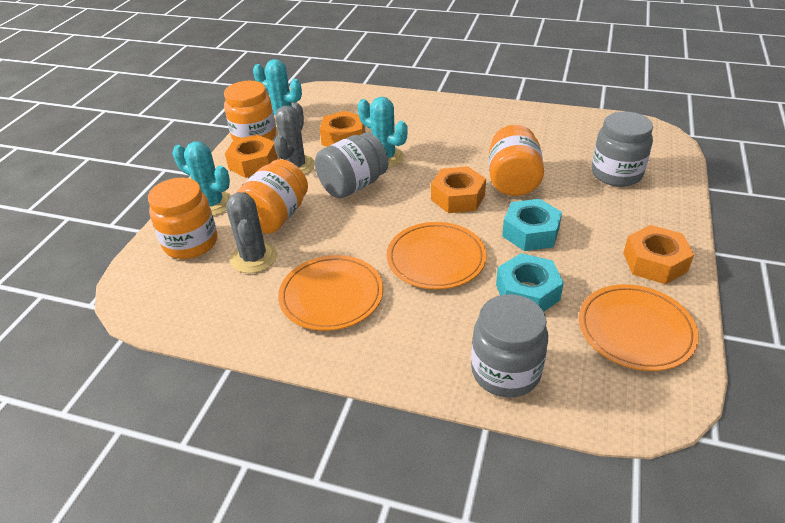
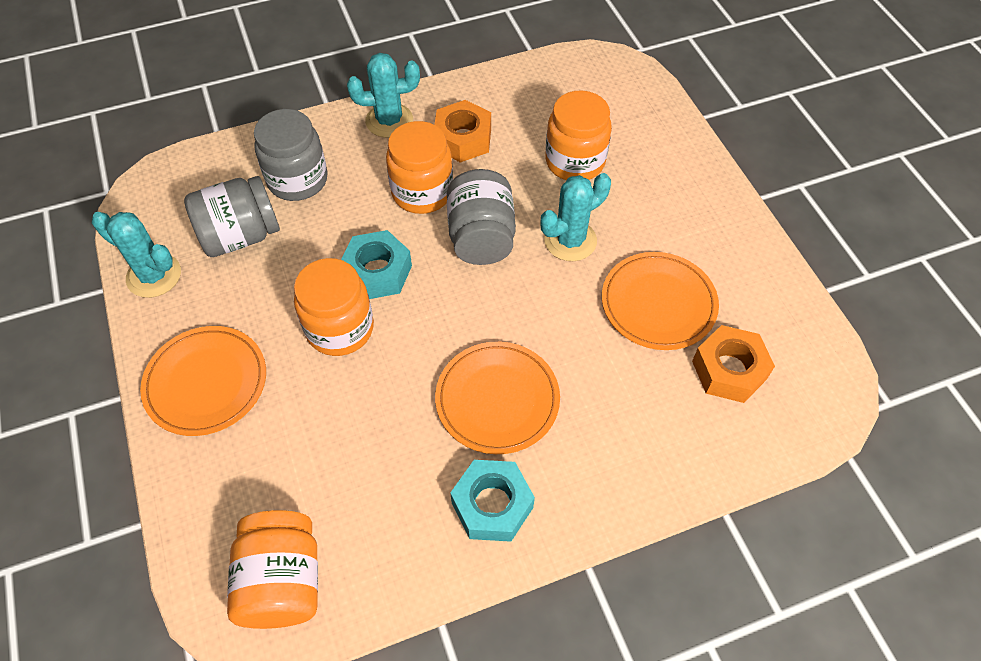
grey cactus: 2 -> 0
orange nut: 4 -> 2

